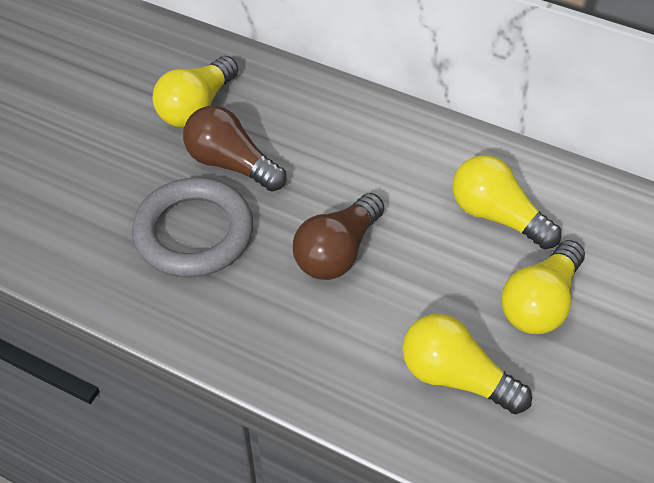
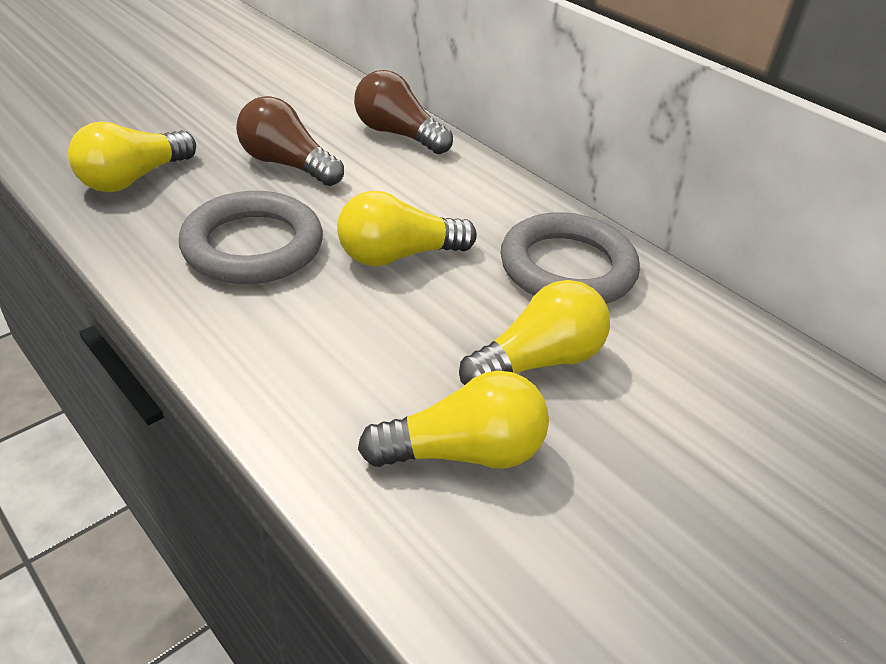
grey ring: 1 -> 2

